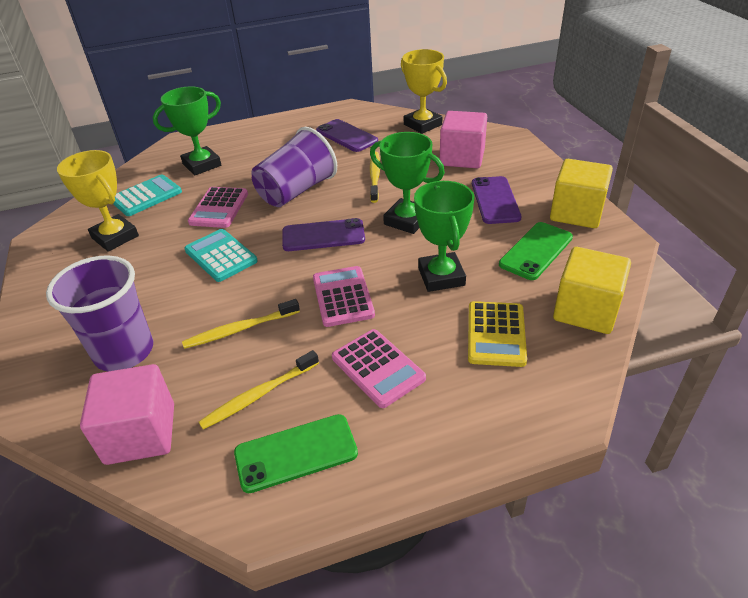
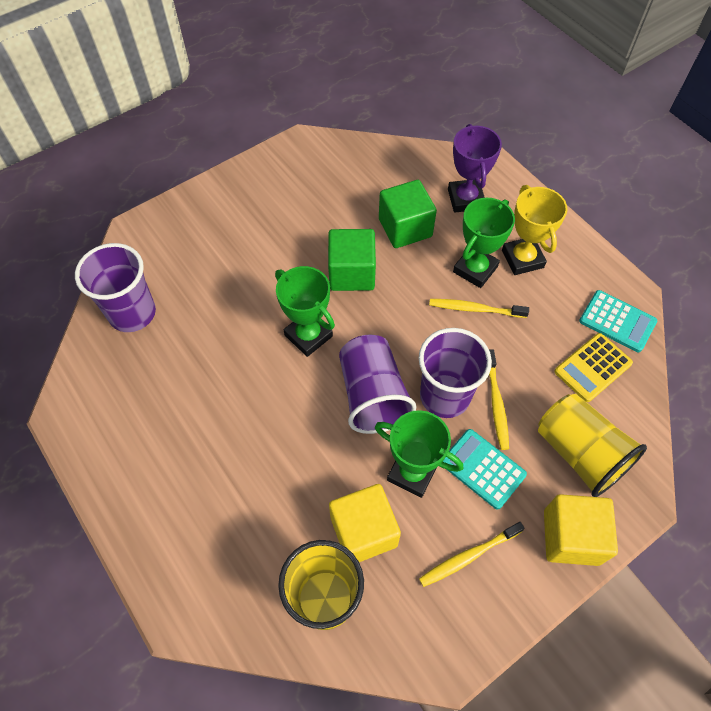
green cube: 0 -> 2
green phone: 2 -> 0
pink calculator: 3 -> 0
pink cube: 2 -> 0
purple cup: 2 -> 3
purple phone: 3 -> 0
purple trophy: 0 -> 1
yellow cup: 0 -> 2
yellow trophy: 2 -> 1

